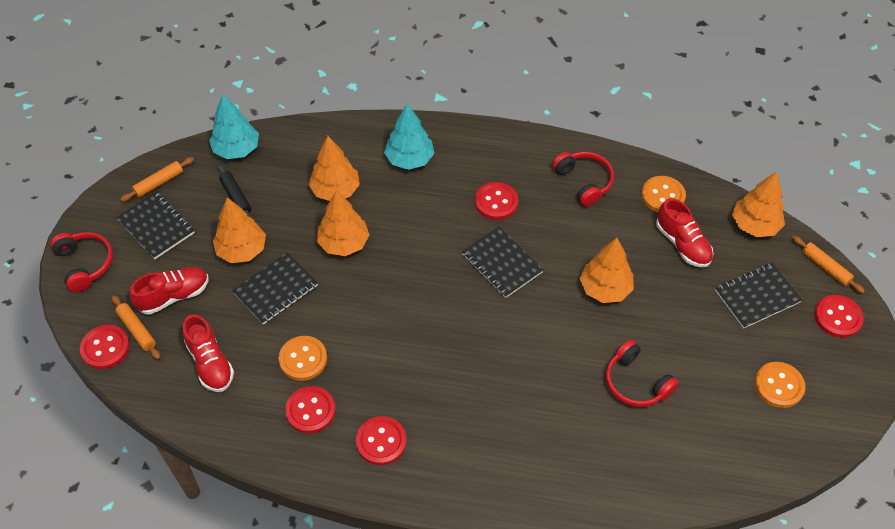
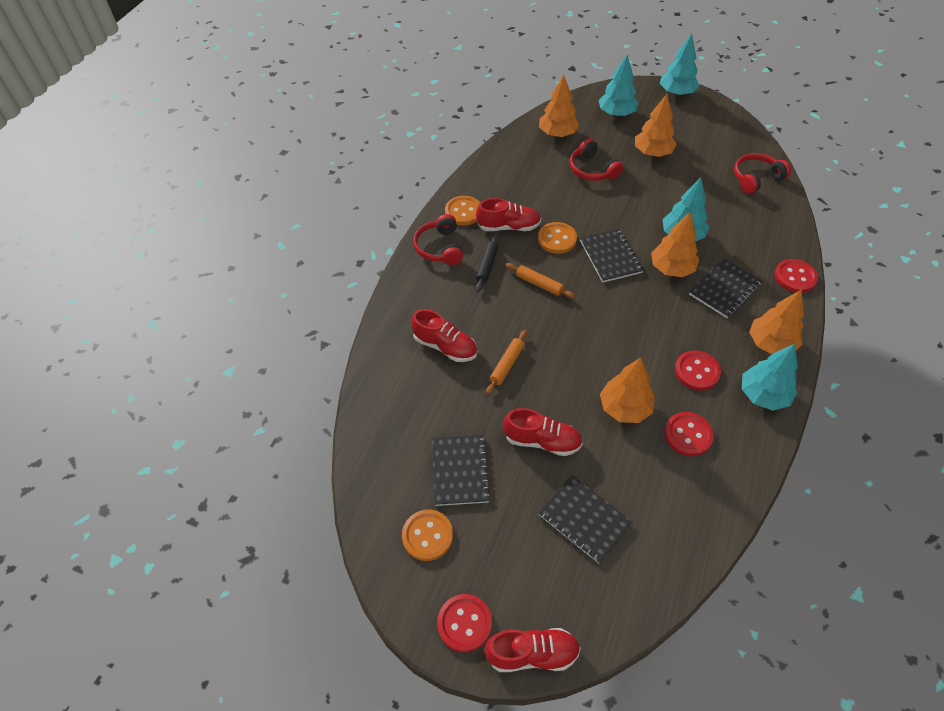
orange rolling pin: 3 -> 2
red button: 5 -> 4
red shoe: 3 -> 4
turquoise tree: 2 -> 4

